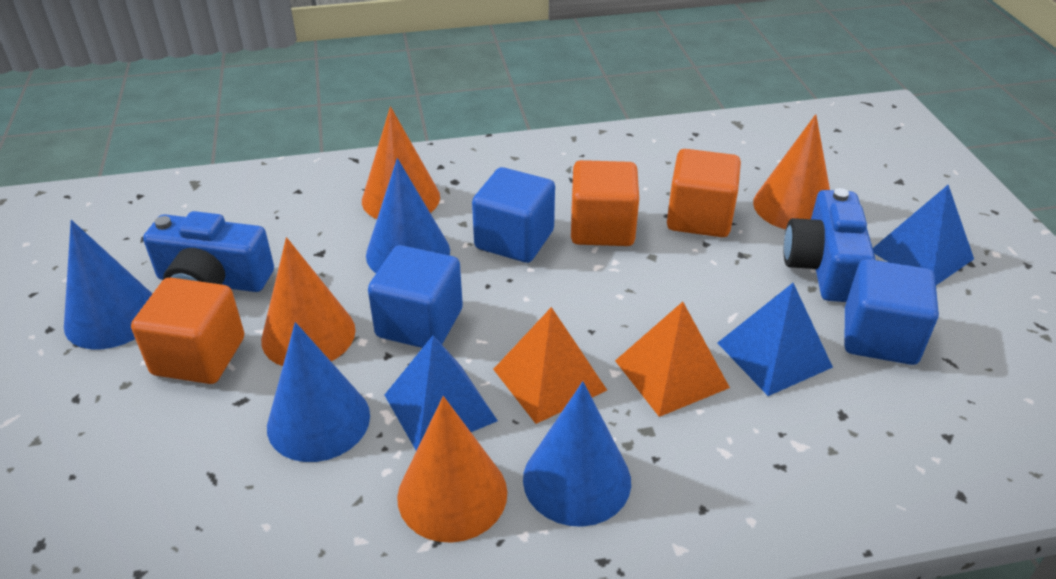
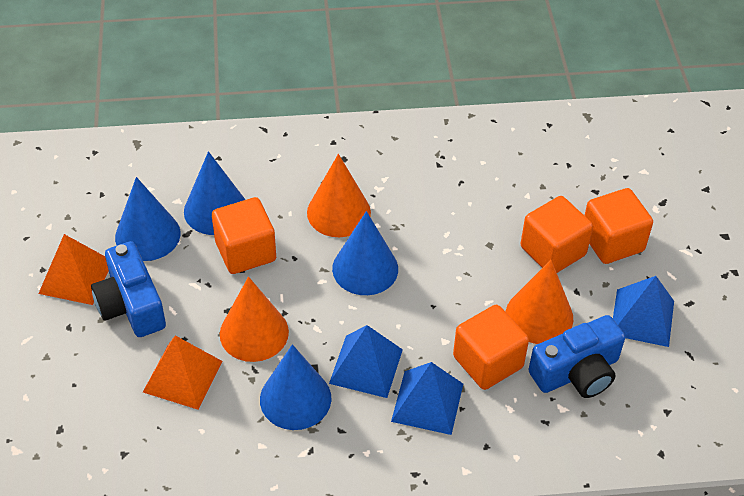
blue cube: 3 -> 0
orange cone: 4 -> 3
orange cube: 3 -> 4

